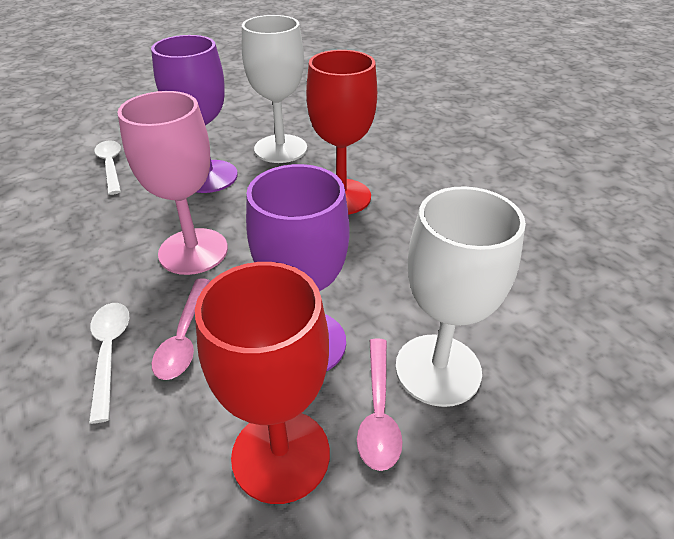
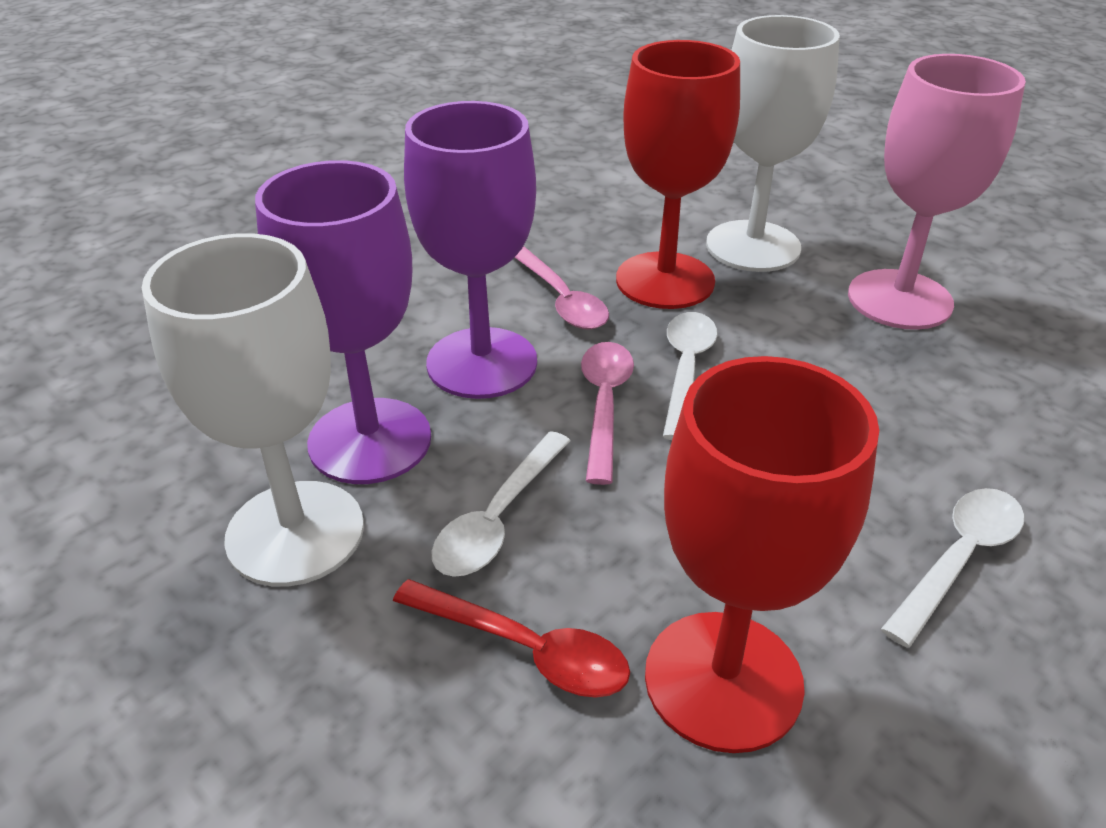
red spoon: 0 -> 1
white spoon: 2 -> 3

